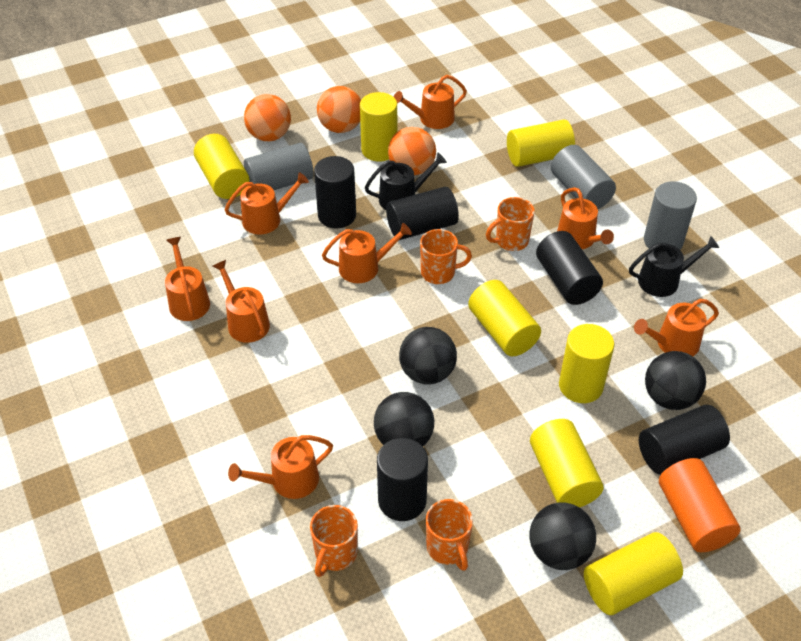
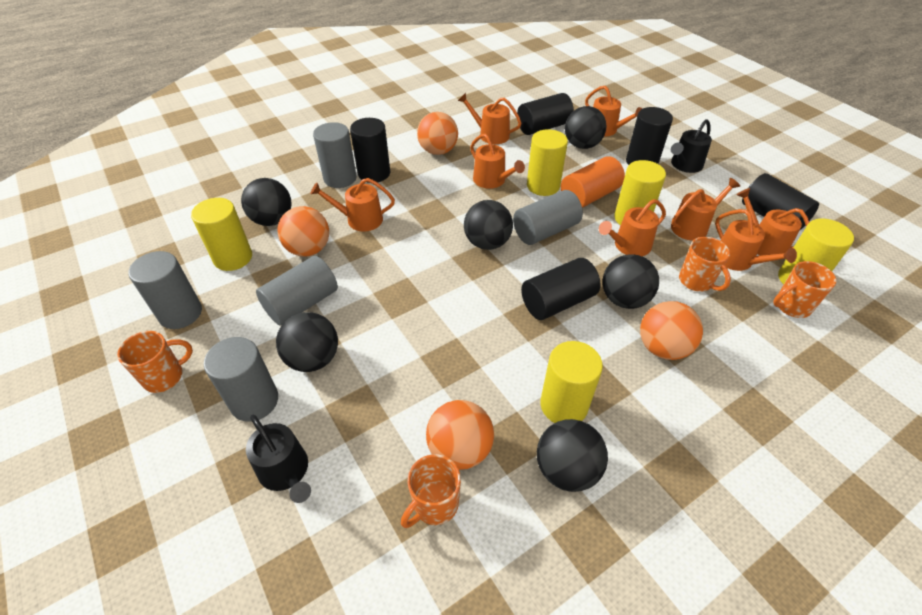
black ball: 4 -> 6
grey cylinder: 3 -> 5
orange ball: 3 -> 4
yellow cylinder: 7 -> 5

